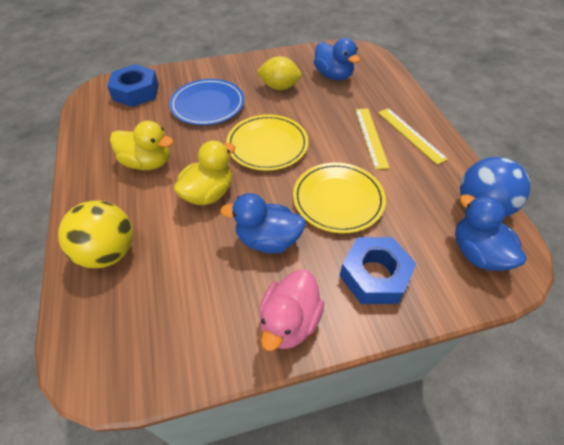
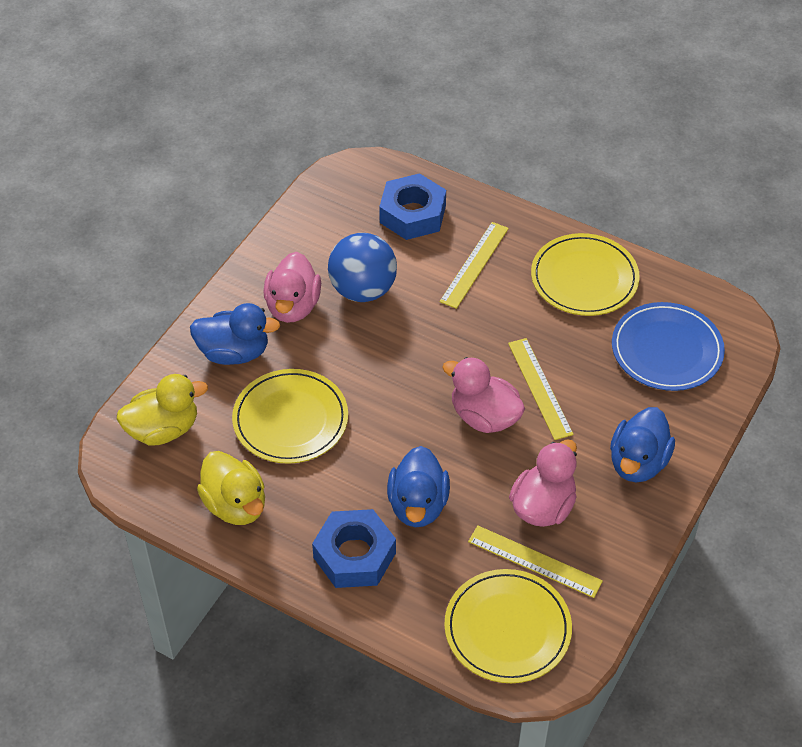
pink duck: 1 -> 3
yellow ball: 1 -> 0
yellow lemon: 1 -> 0
yellow plate: 2 -> 3
yellow ruler: 2 -> 3

